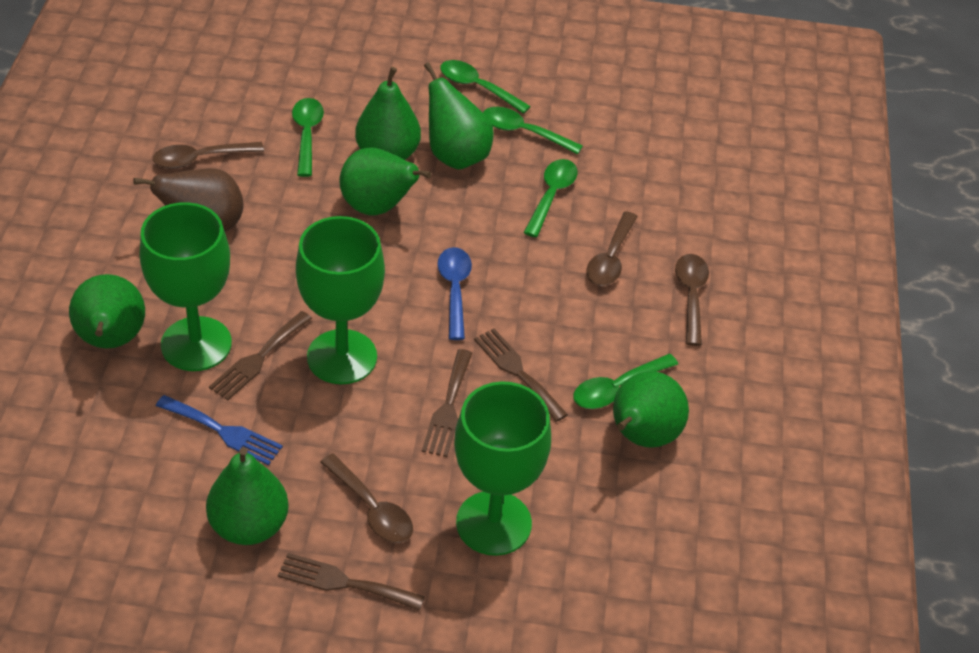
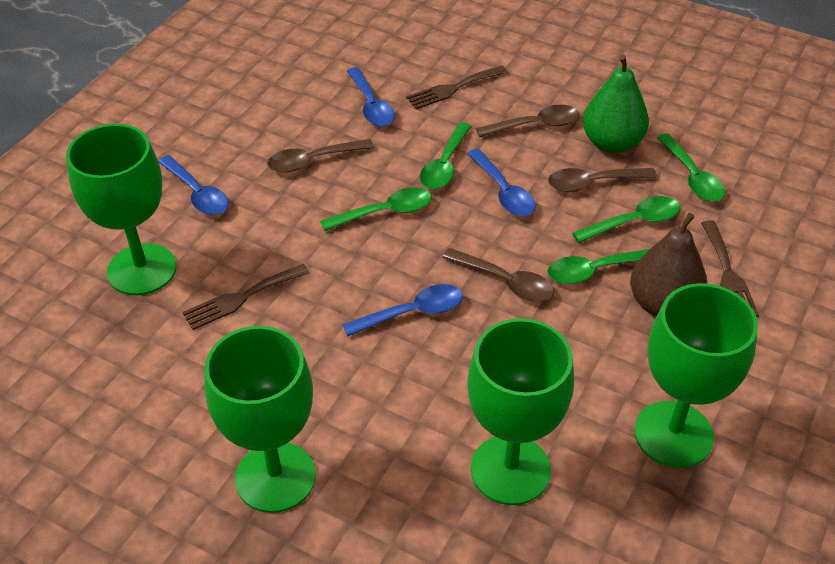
blue fork: 1 -> 0
blue spoon: 1 -> 4
brown fork: 4 -> 3
green goblet: 3 -> 4
green pear: 6 -> 1

